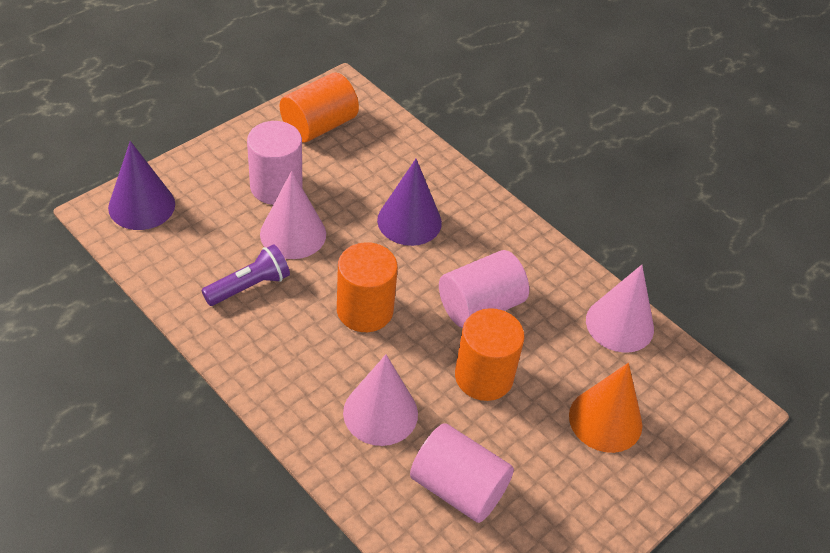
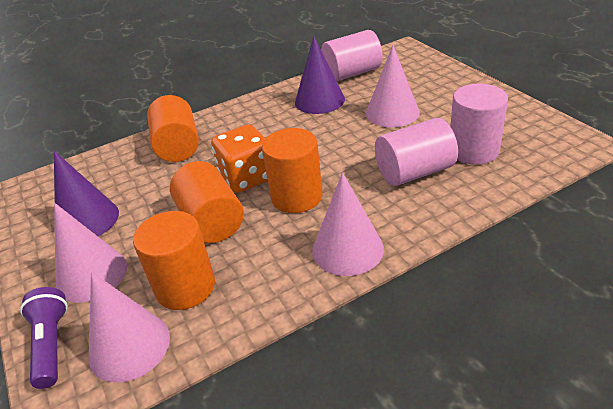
orange cone: 1 -> 0
orange cylinder: 3 -> 4
orange dice: 0 -> 1
pink cone: 3 -> 4

